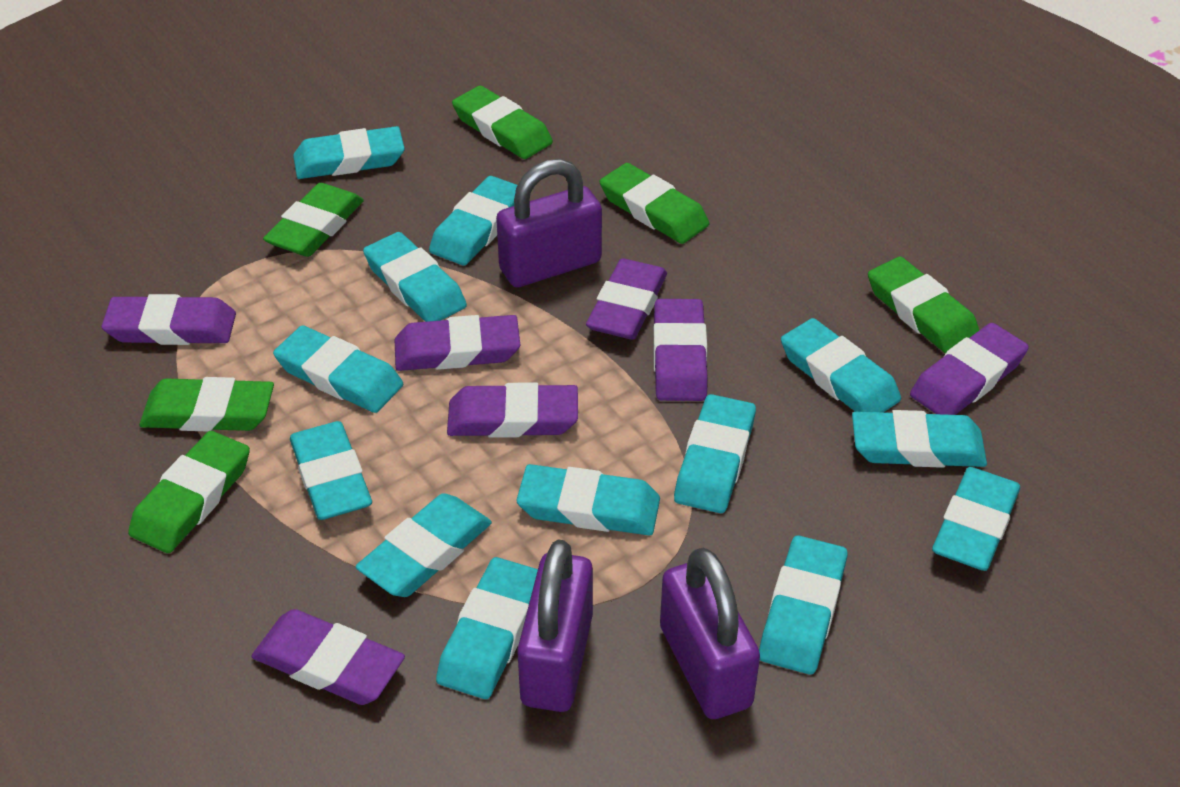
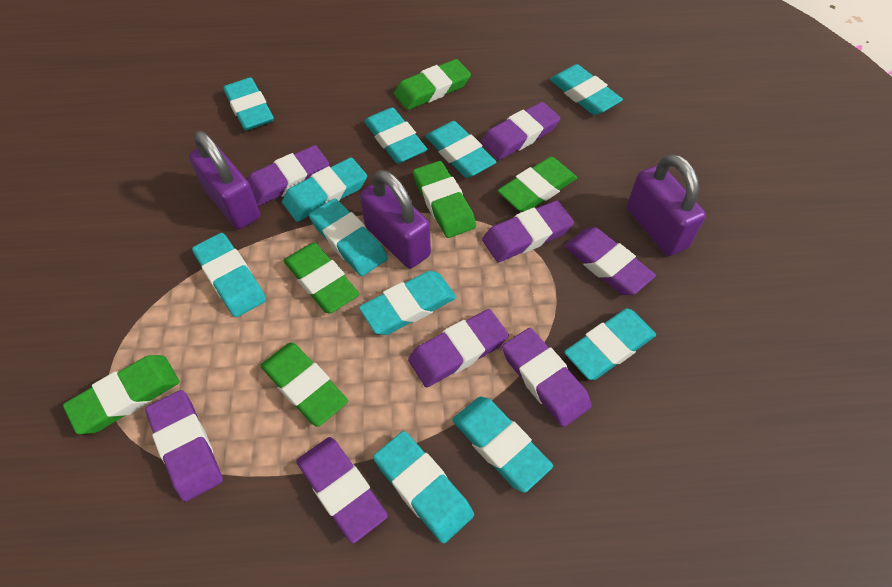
purple eraser: 7 -> 8
turquoise eraser: 13 -> 11

